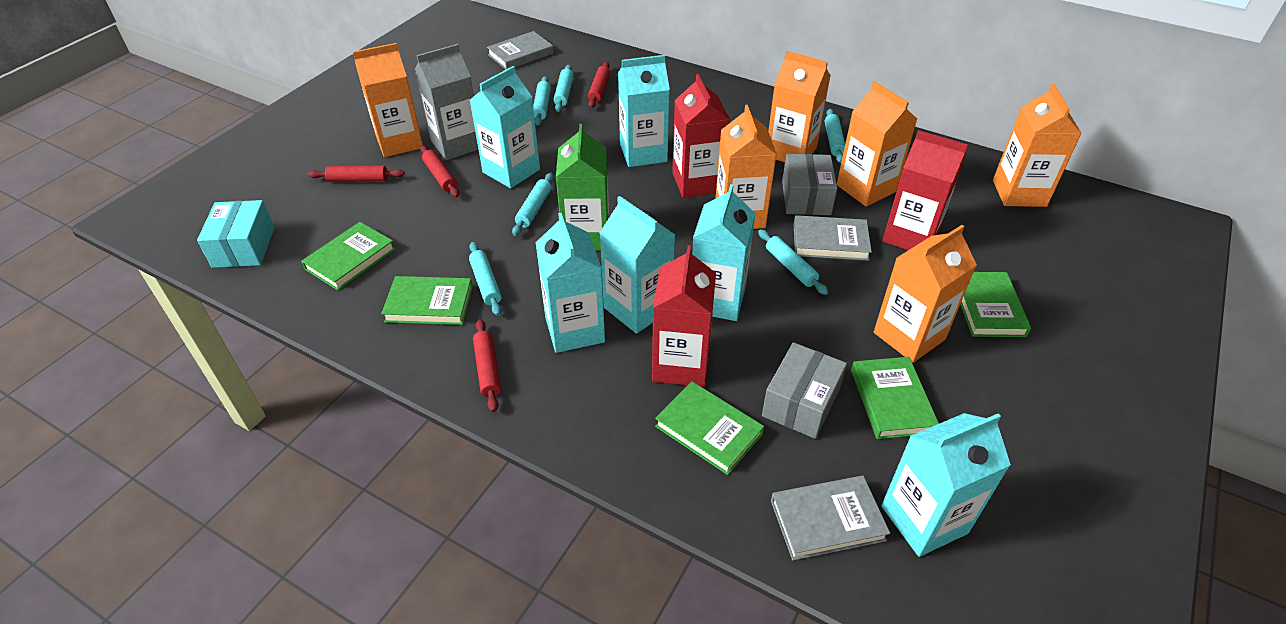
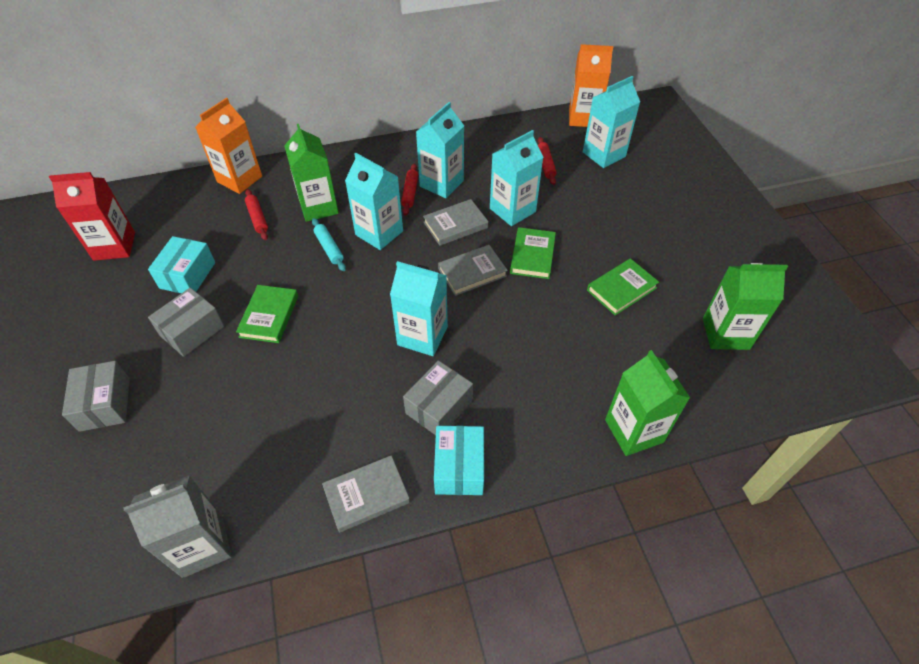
green book: 5 -> 3
green carton: 1 -> 3
grey box: 2 -> 3
orange carton: 6 -> 2
red carton: 3 -> 1
red rolling pin: 4 -> 3
turquoise box: 1 -> 2
turquoise carton: 6 -> 5
turquoise rolling pin: 6 -> 1

